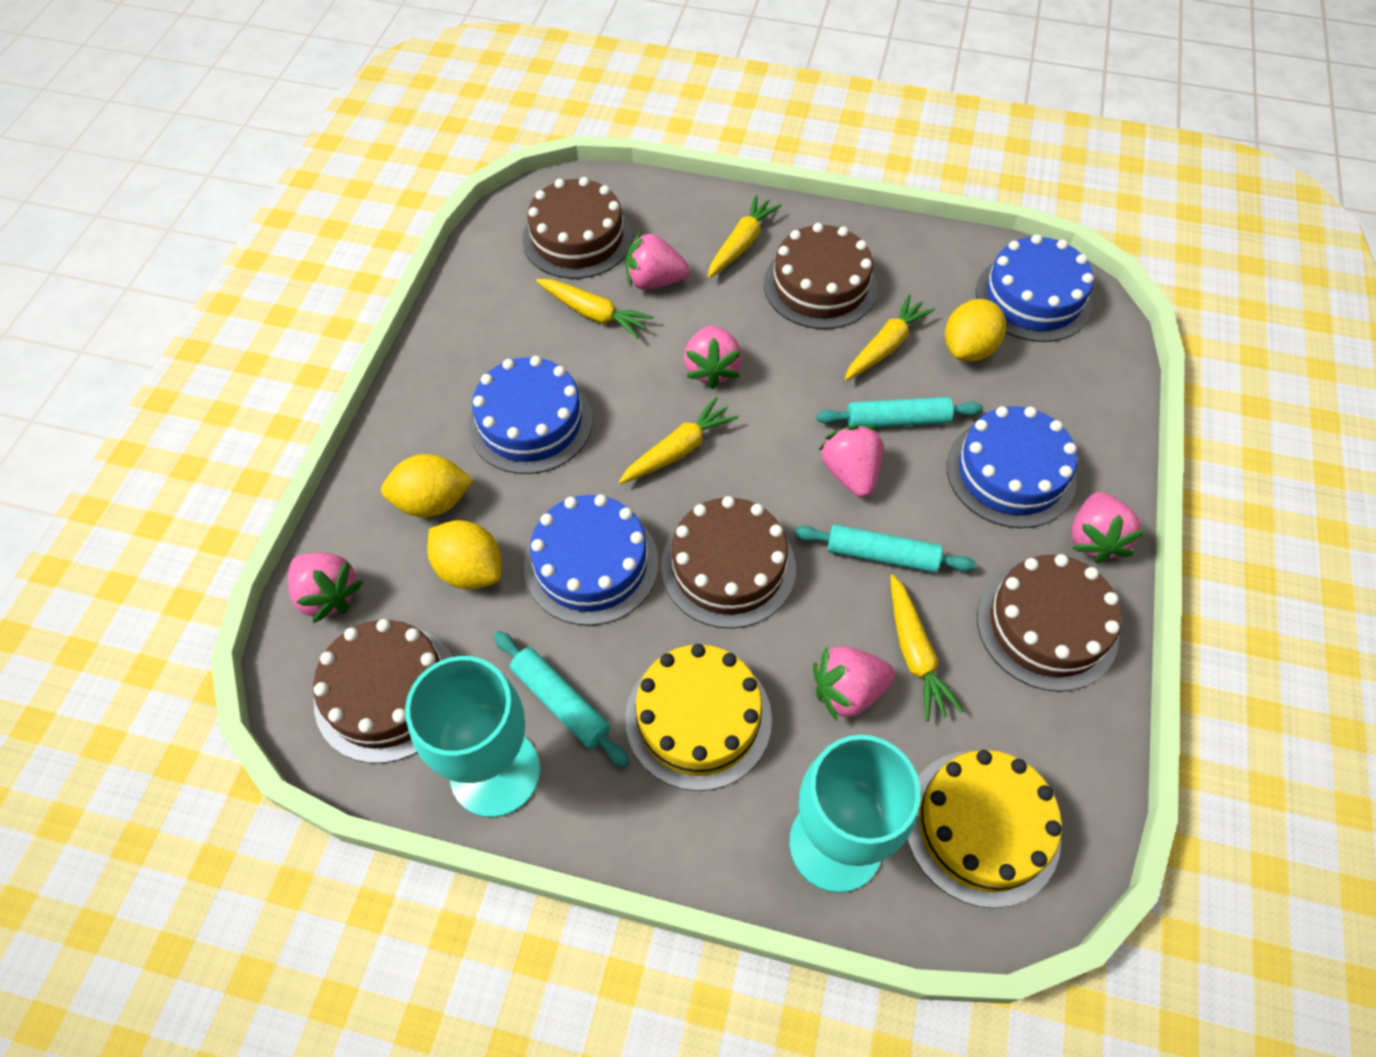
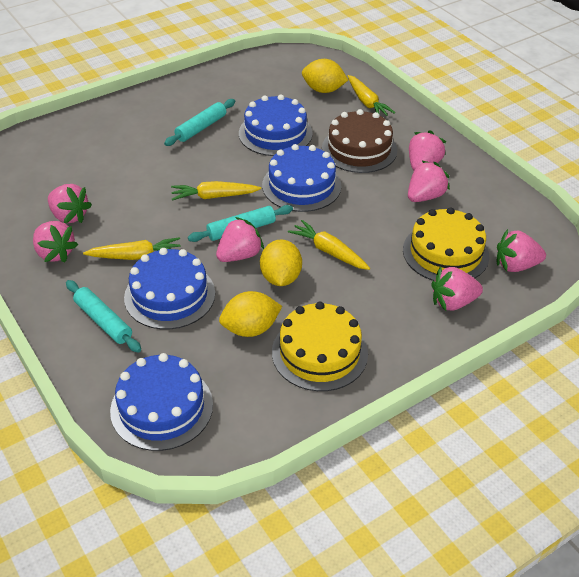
brown cake: 5 -> 1
pink strawberry: 6 -> 7
turquoise goblet: 2 -> 0
yellow carrot: 5 -> 4

